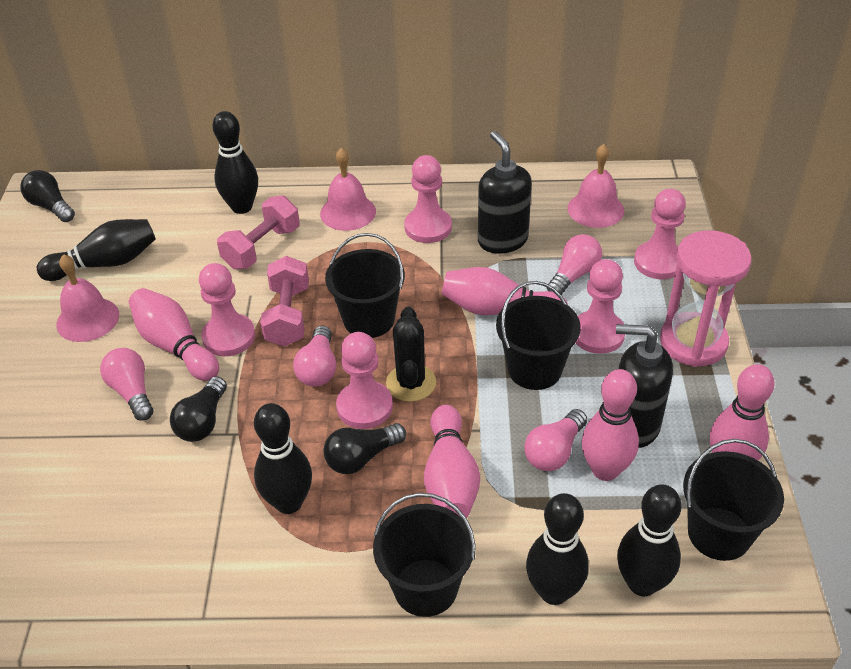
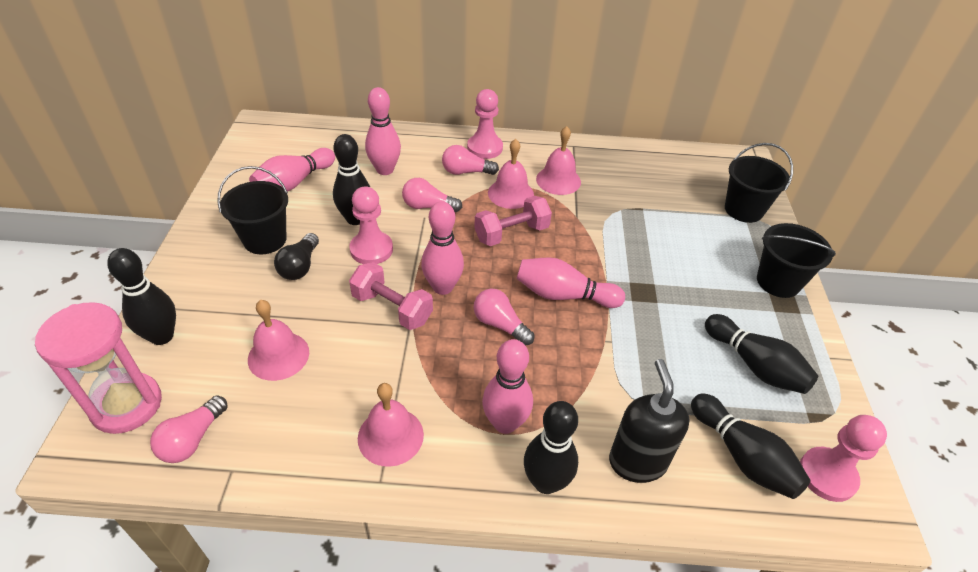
black bucket: 4 -> 3
black cactus: 1 -> 0
black light bulb: 3 -> 1
black soap dispenser: 2 -> 1
pink bell: 3 -> 4
pink pawn: 5 -> 3

